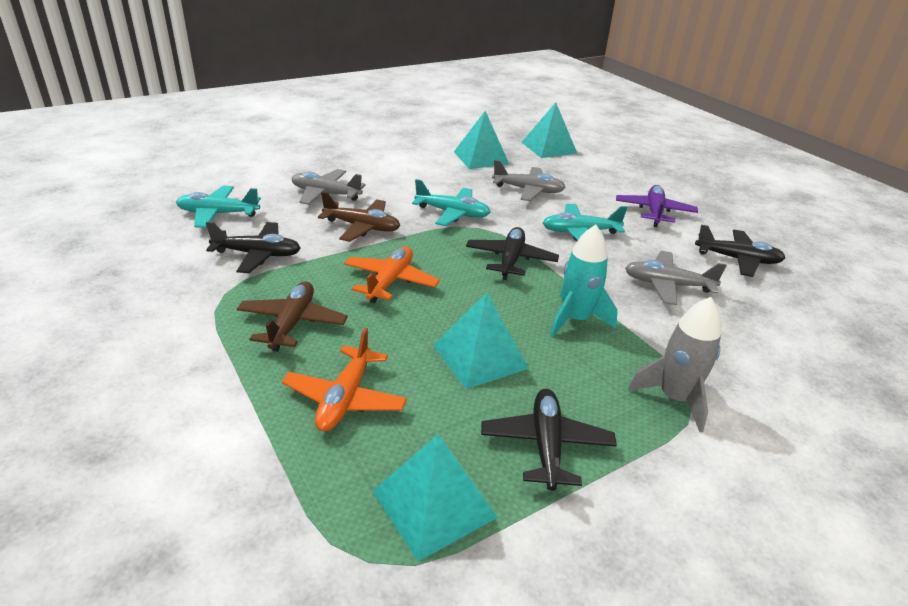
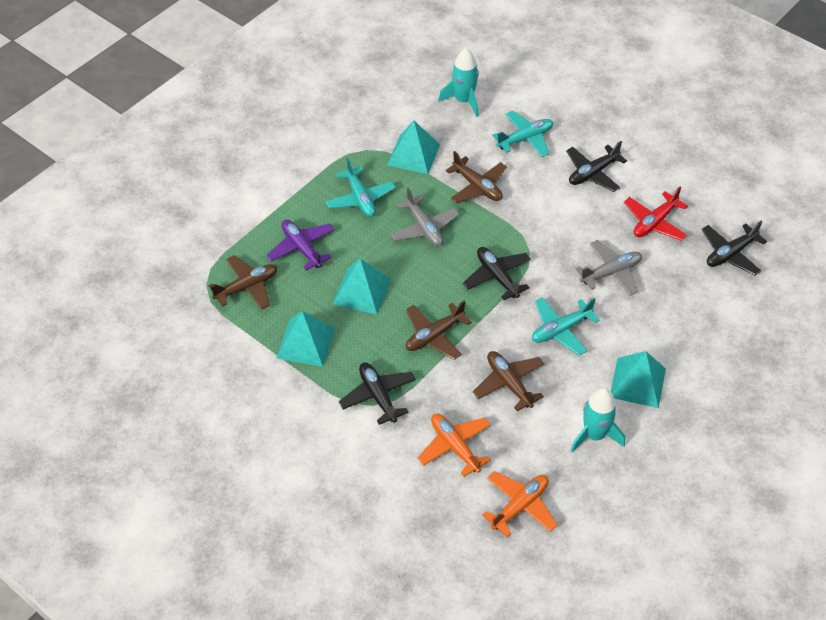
brown plane: 2 -> 4
grey plane: 3 -> 2
grey rocket: 1 -> 0
red plane: 0 -> 1
turquoise rocket: 1 -> 2

